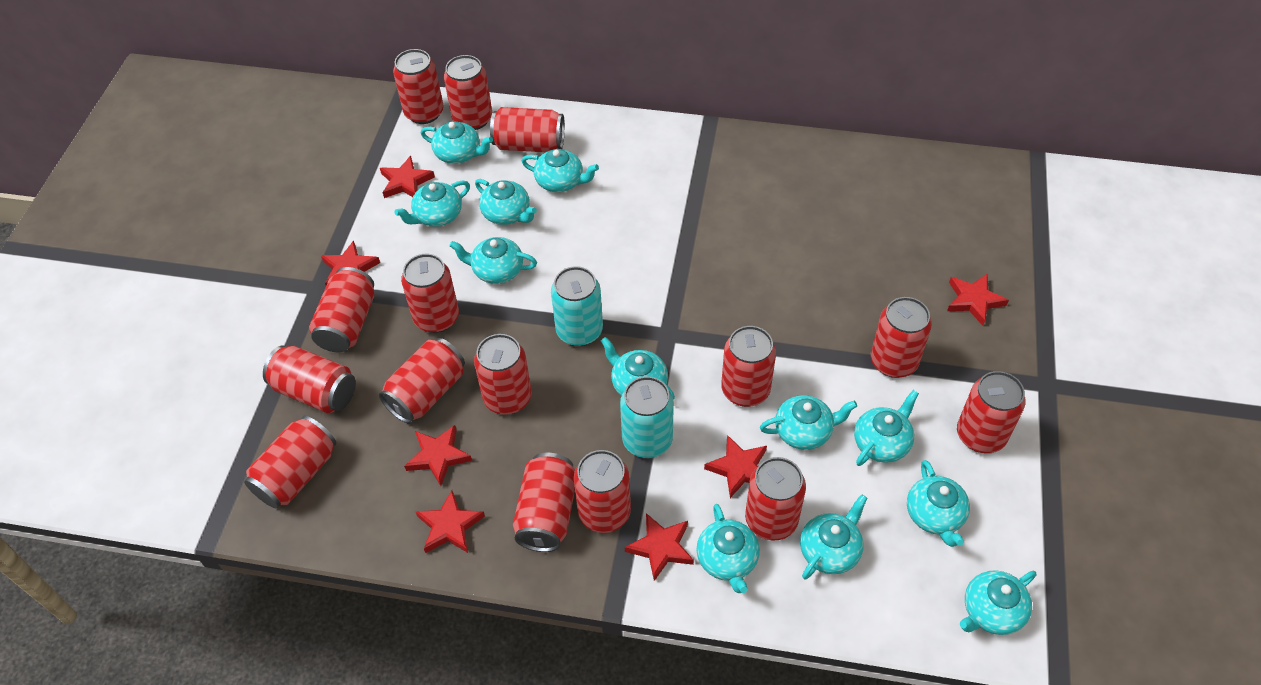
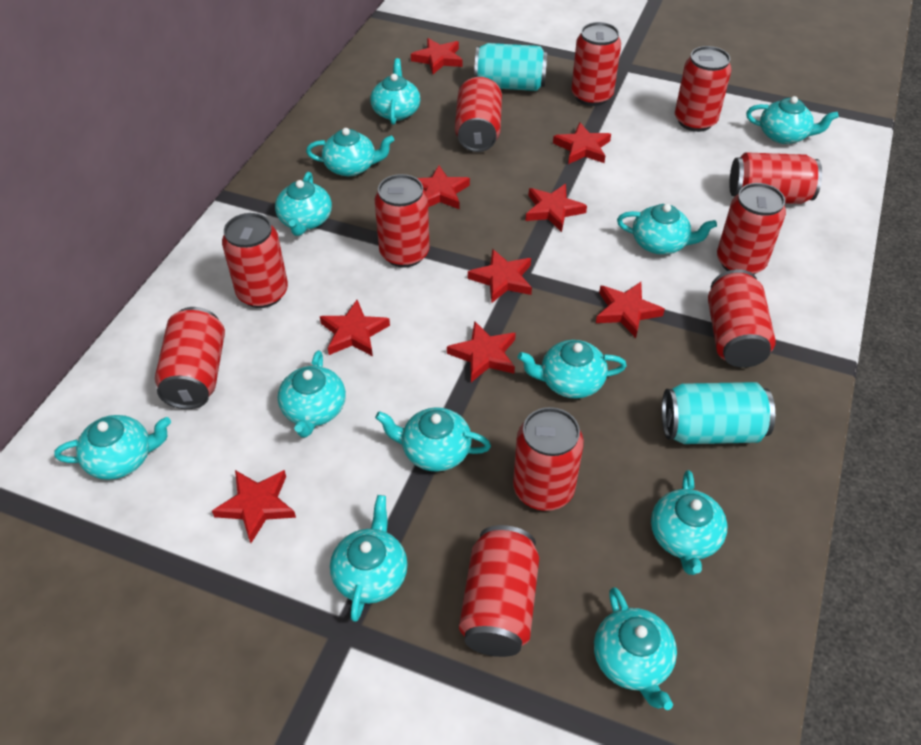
red can: 15 -> 11
red star: 7 -> 9

